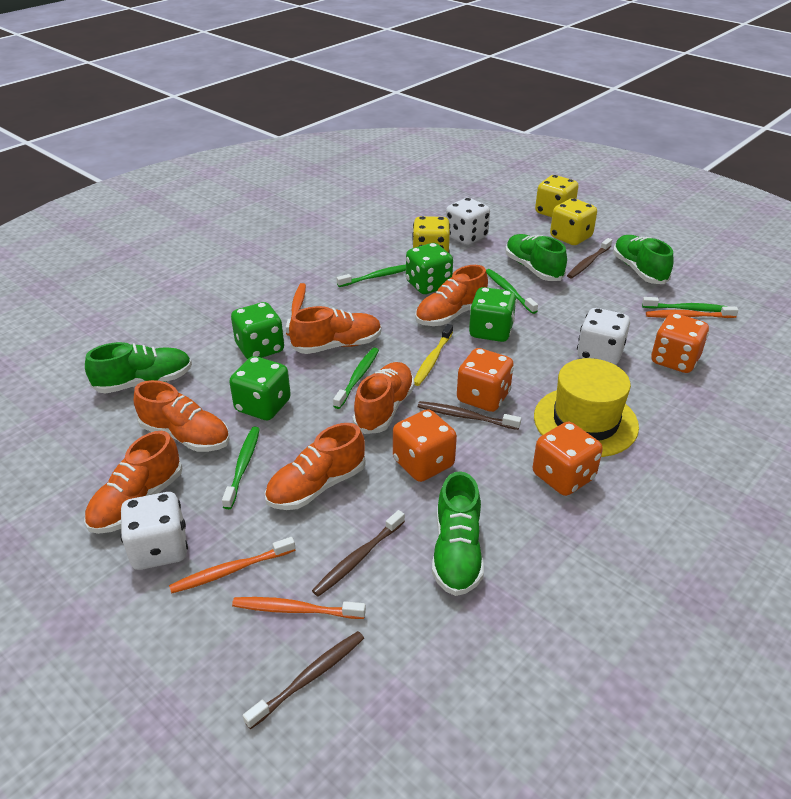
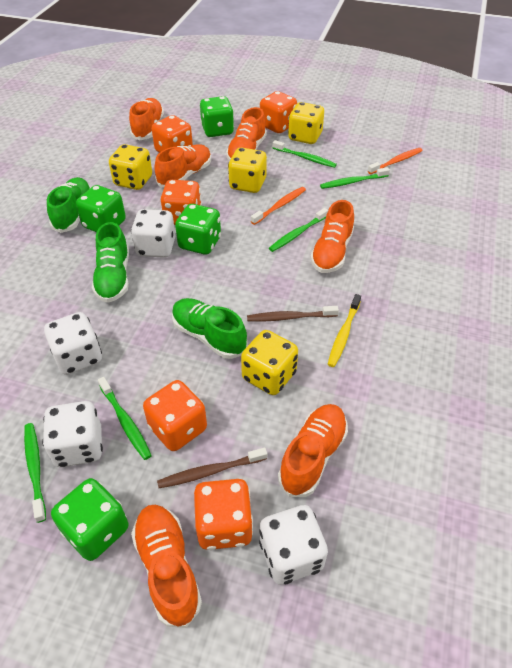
brown toothbrush: 4 -> 2
green shoe: 4 -> 3
orange dice: 4 -> 5
orange toothbrush: 4 -> 2
white dice: 3 -> 4
yellow dice: 3 -> 4
yellow hat: 1 -> 0

